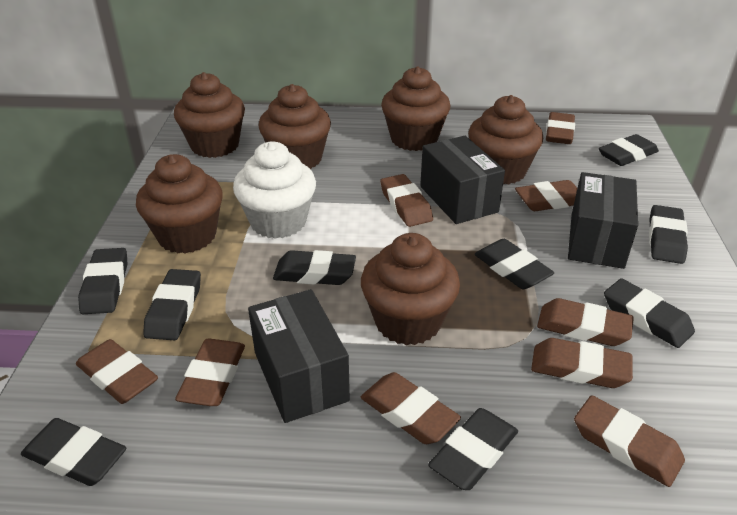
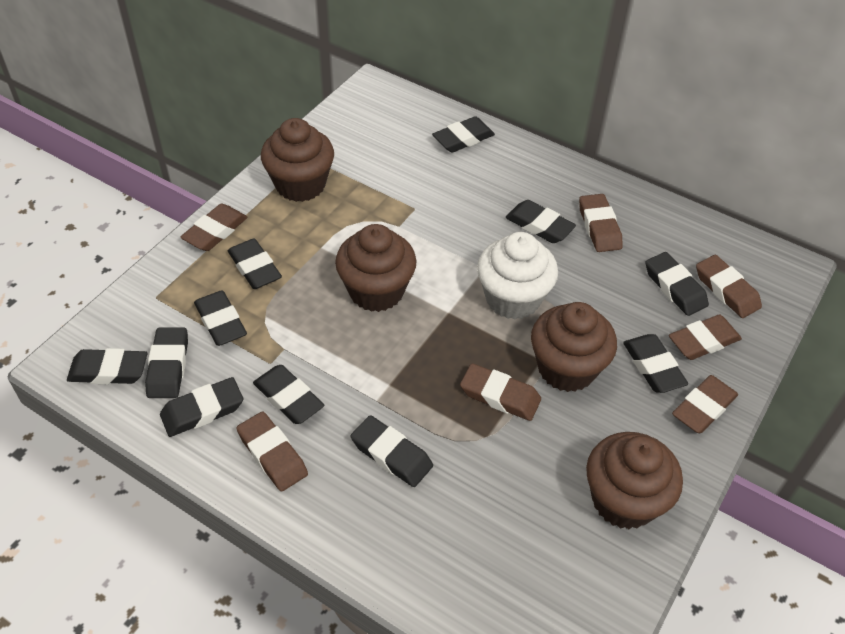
black box: 3 -> 0
black eraser: 9 -> 11
brown cupcake: 6 -> 4
brown eraser: 9 -> 7

